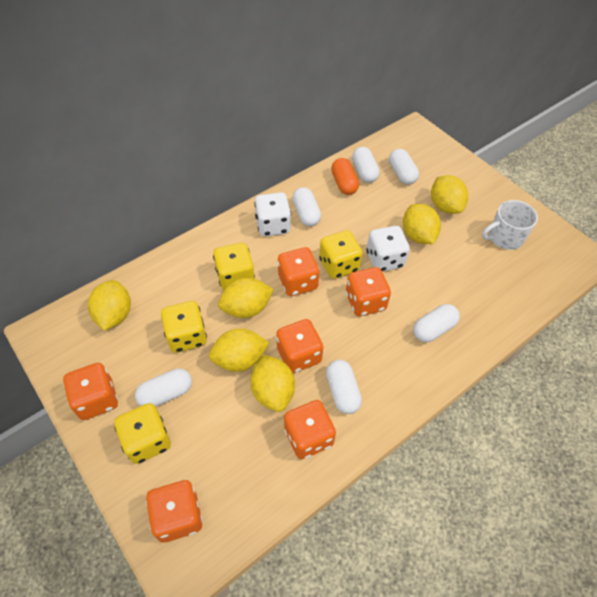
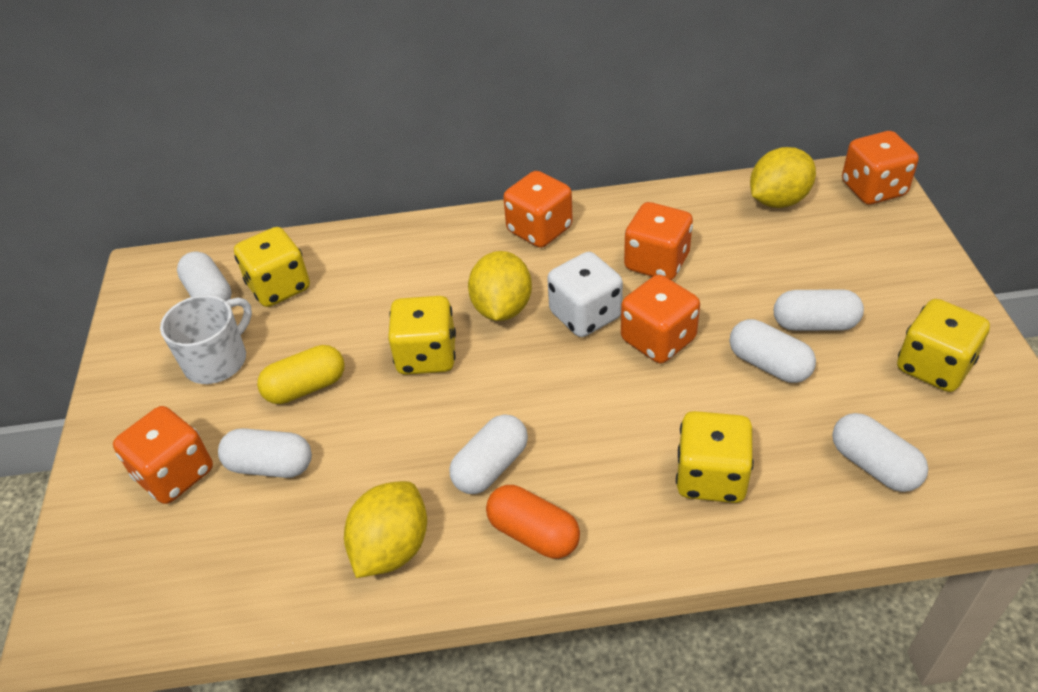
orange dice: 6 -> 5
white dice: 2 -> 1
yellow capsule: 0 -> 1
yellow lemon: 6 -> 3

